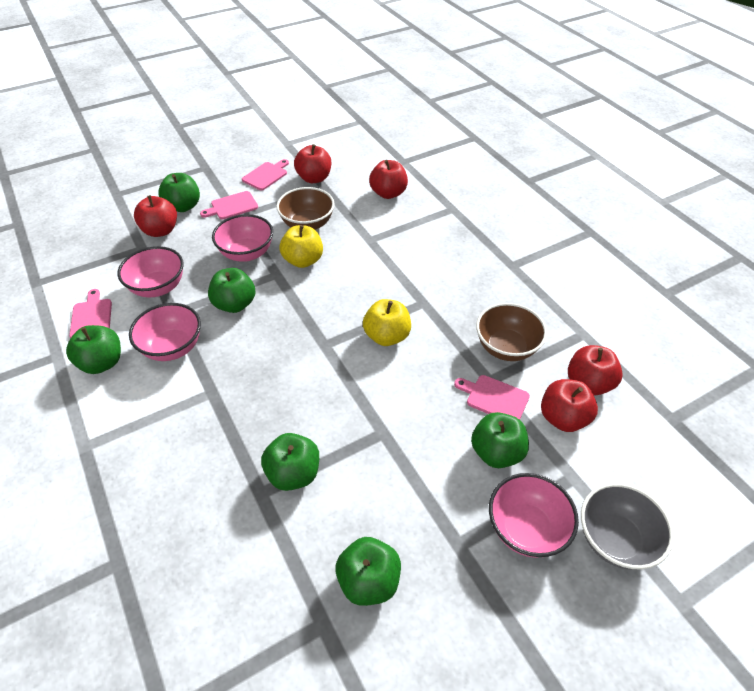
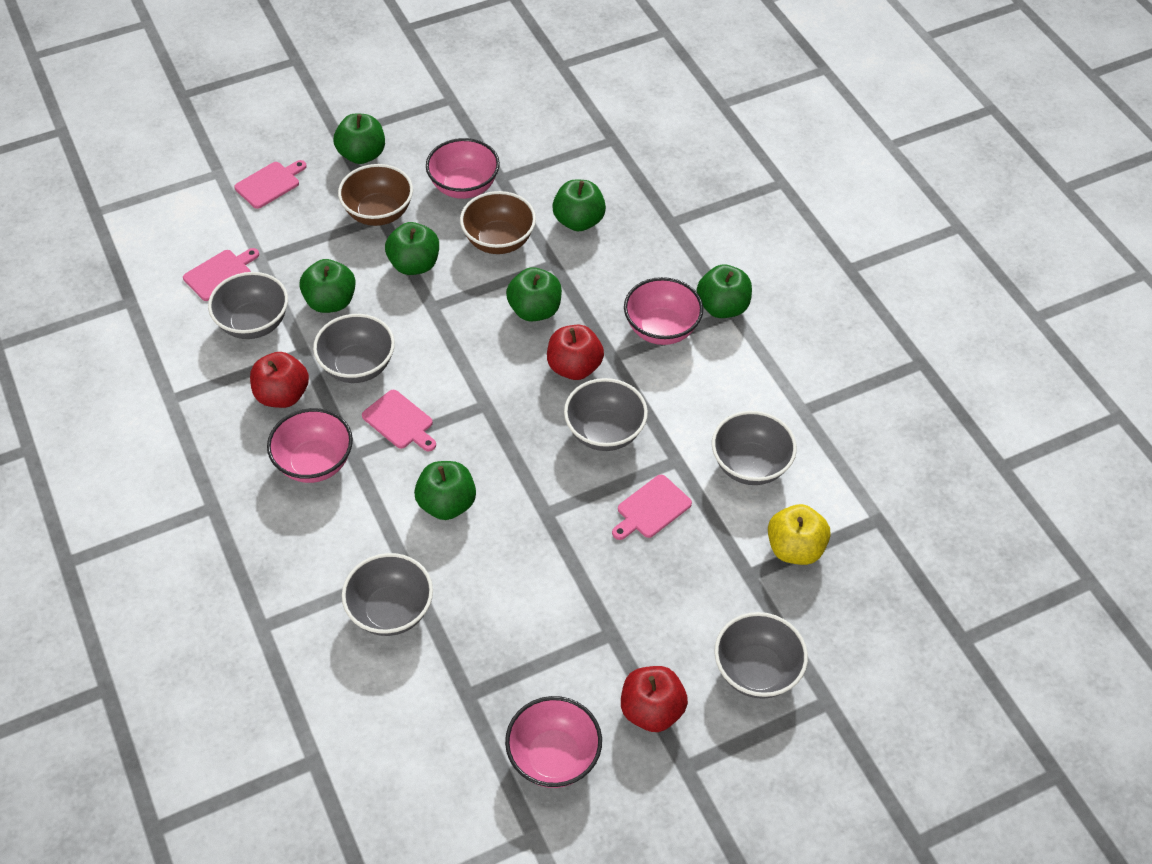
green apple: 6 -> 7
grey bowl: 1 -> 6
red apple: 5 -> 3
yellow apple: 2 -> 1

